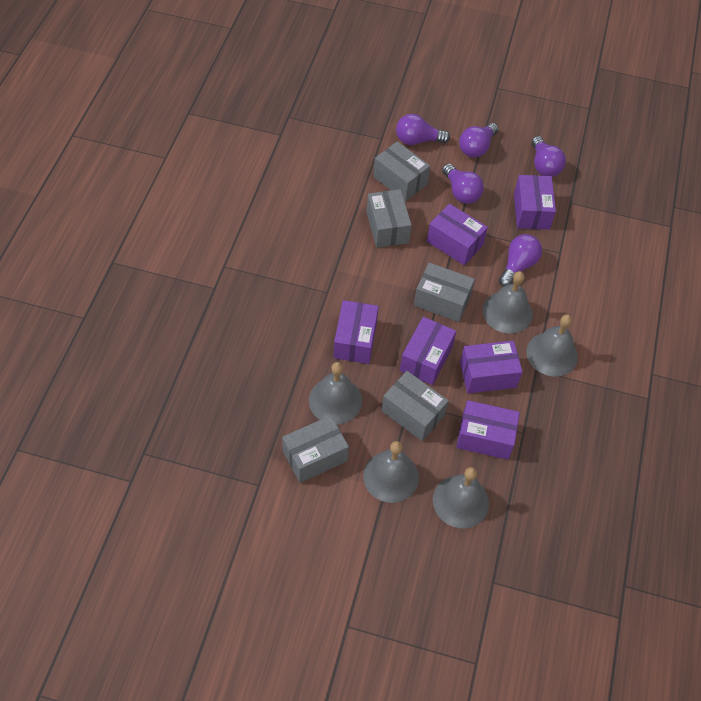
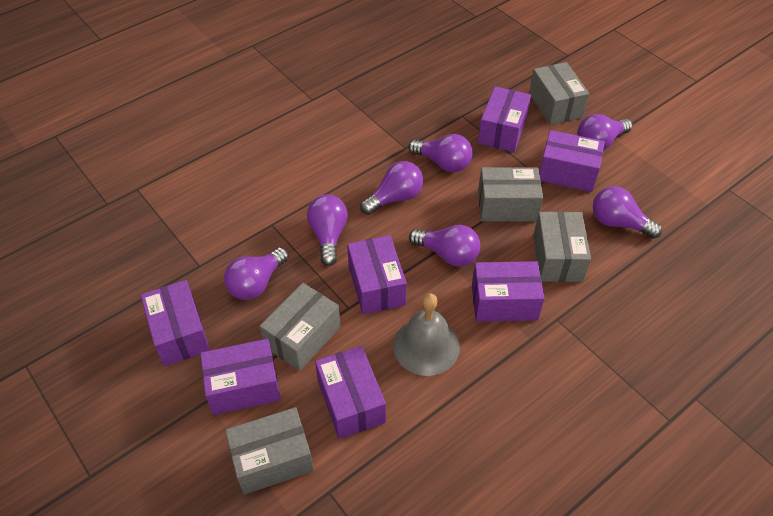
grey bell: 5 -> 1
purple box: 6 -> 7
purple light bulb: 5 -> 7

